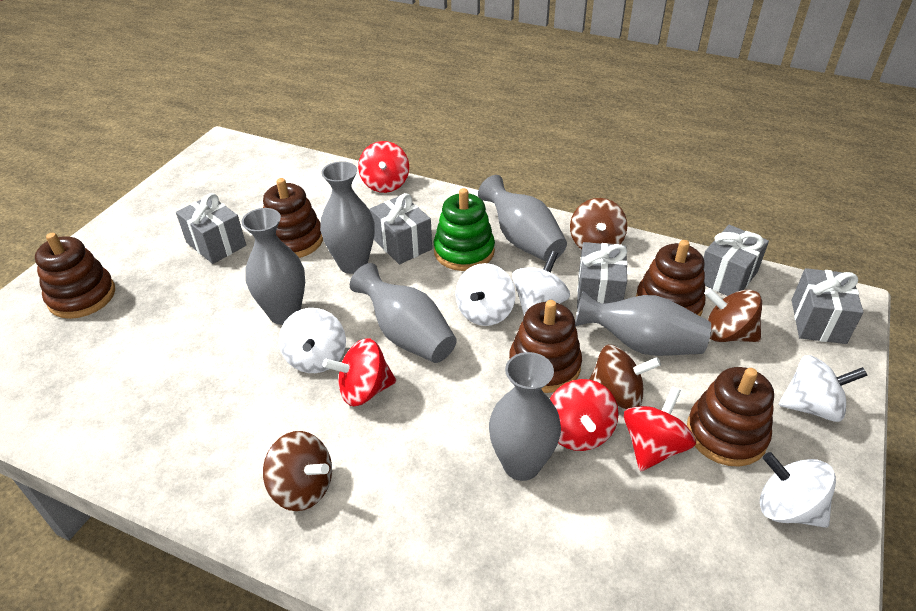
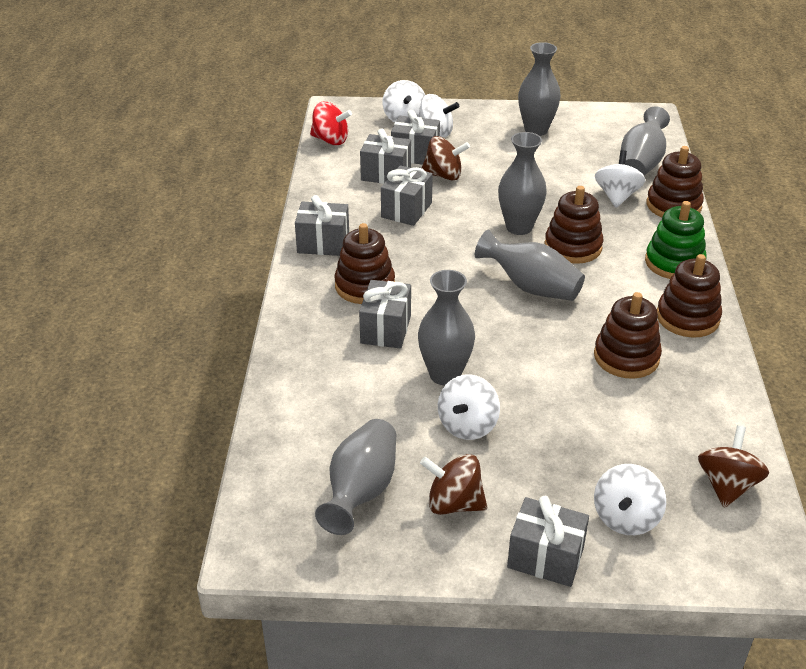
brown spinning top: 4 -> 3
grey gift: 5 -> 6
red spinning top: 4 -> 1

